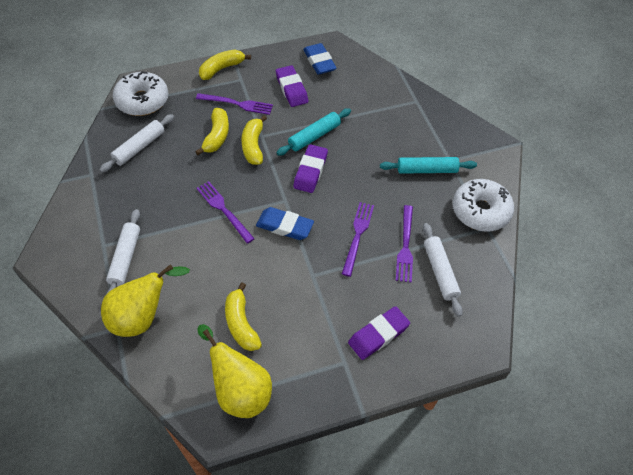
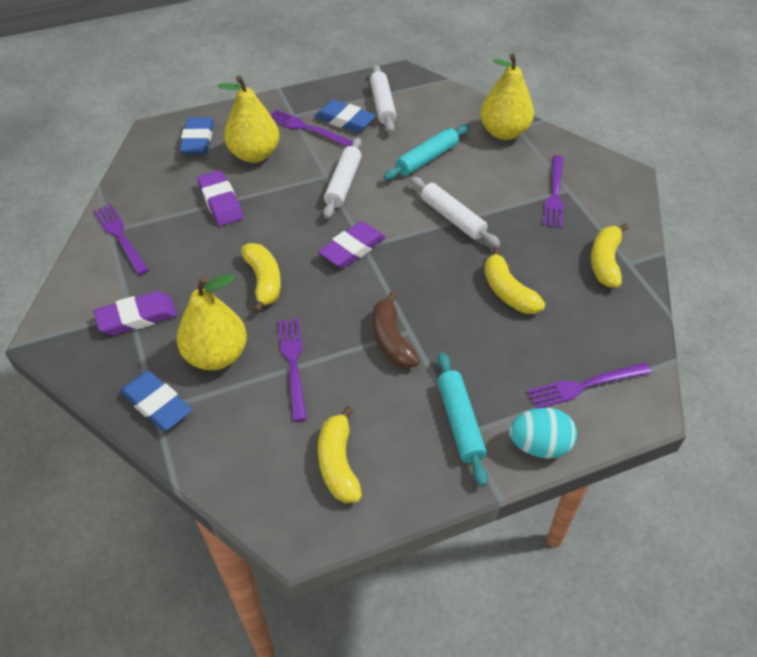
blue eraser: 2 -> 3
brown banana: 0 -> 1
purple fork: 4 -> 5
turquoise egg: 0 -> 1
white donut: 2 -> 0
yellow pear: 2 -> 3

